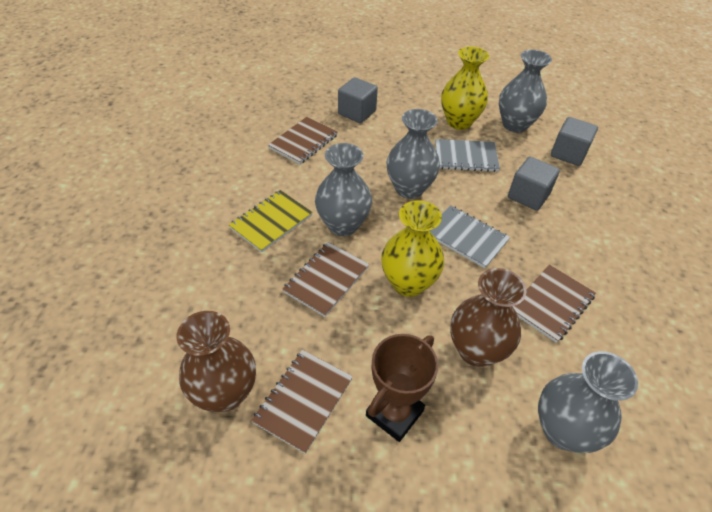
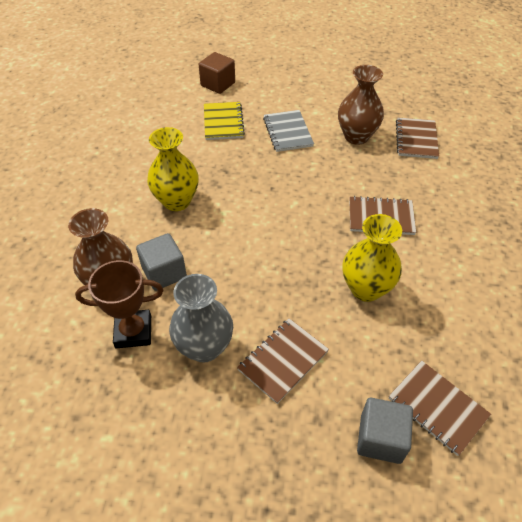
brown cube: 0 -> 1
grey cube: 3 -> 2
grey notebook: 2 -> 1
grey vase: 4 -> 1

